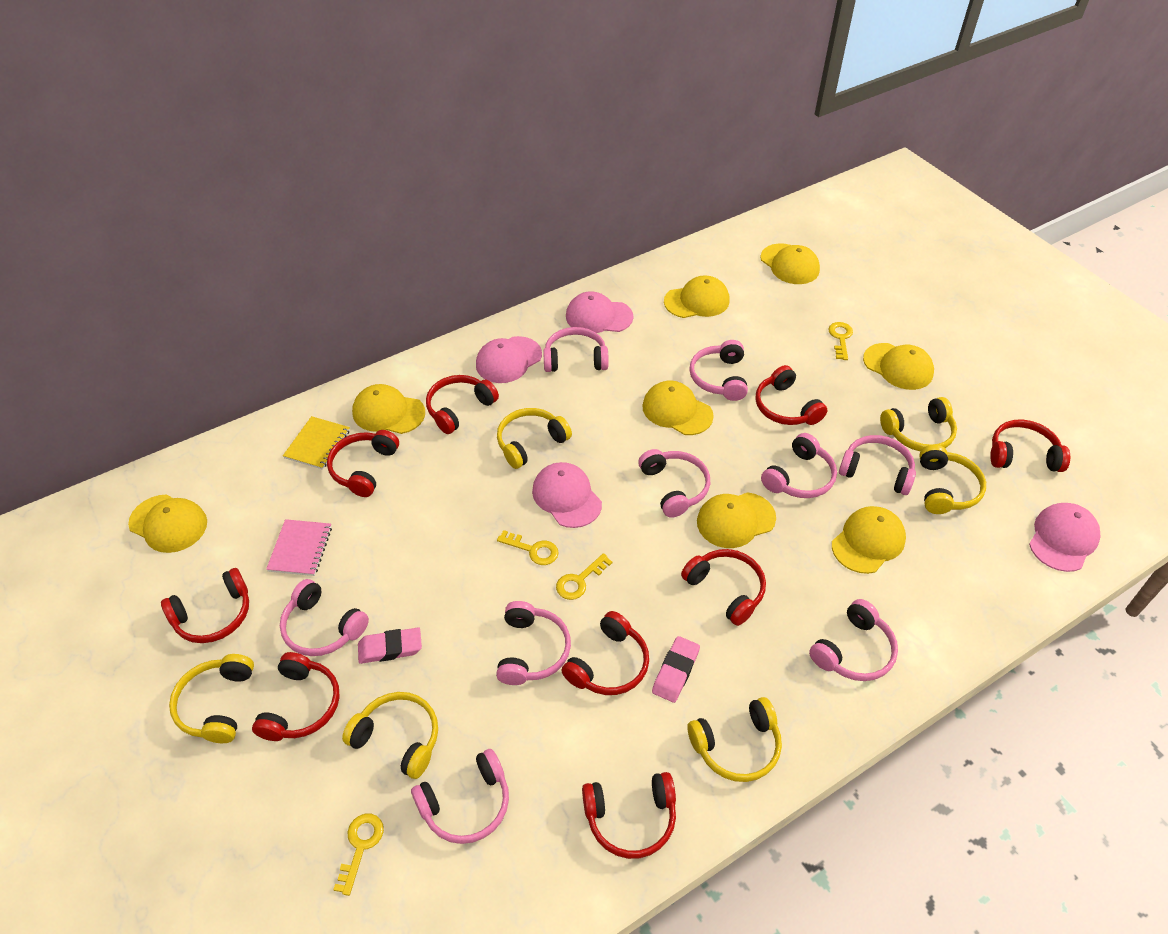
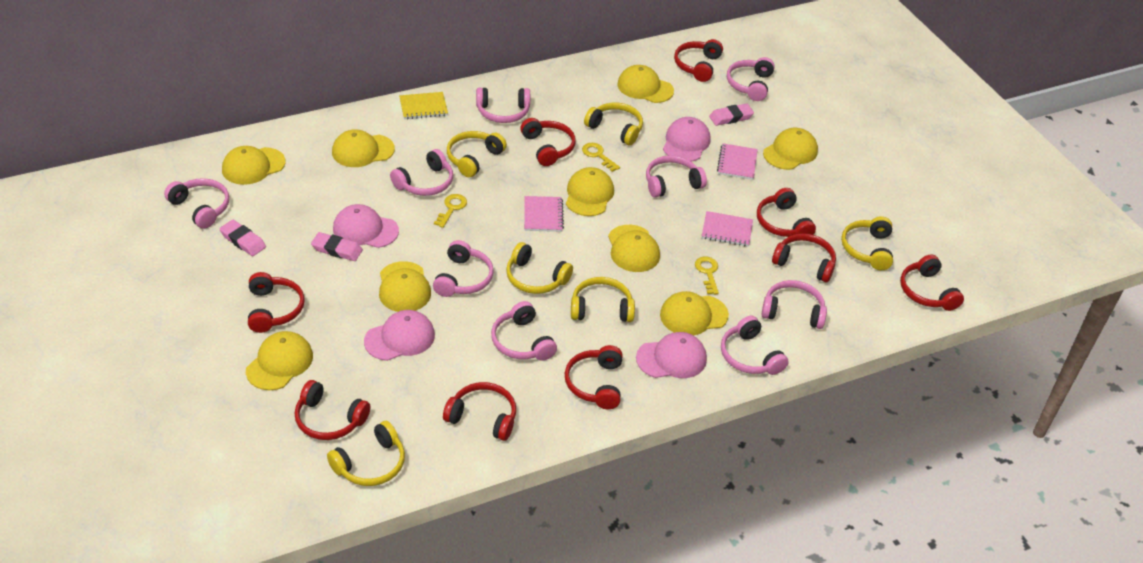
pink eraser: 2 -> 3
pink notebook: 1 -> 3
yellow cap: 8 -> 9
yellow key: 4 -> 3

